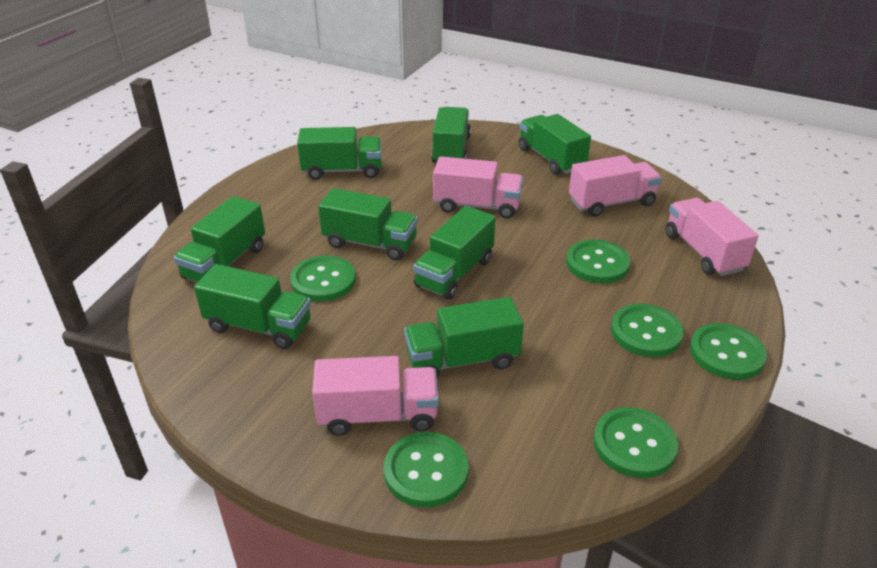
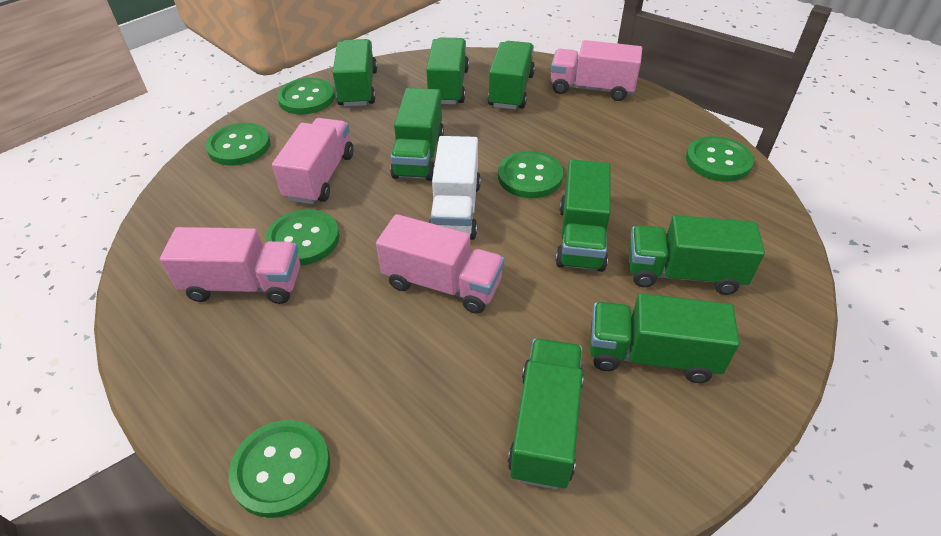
white truck: 0 -> 1

